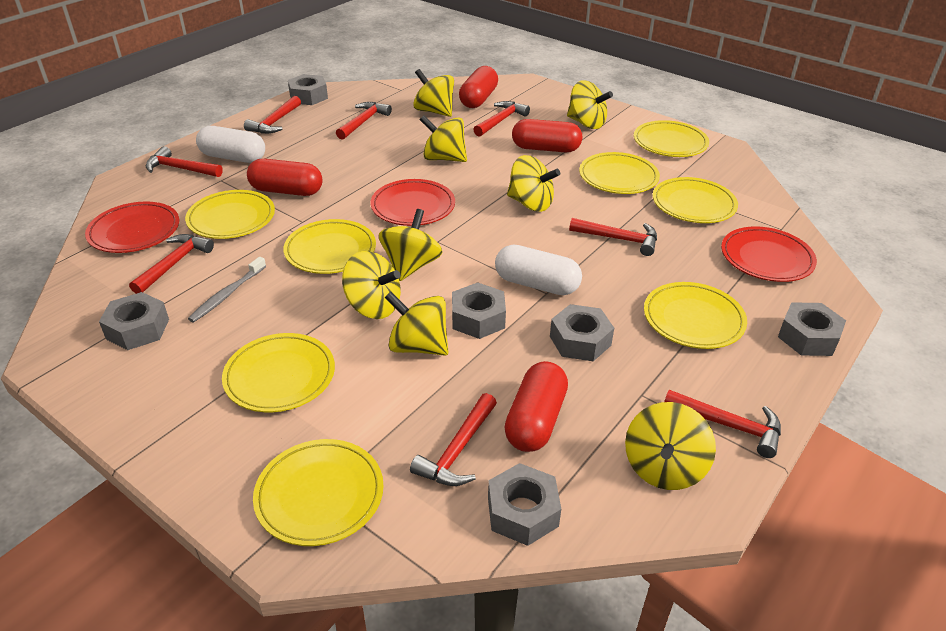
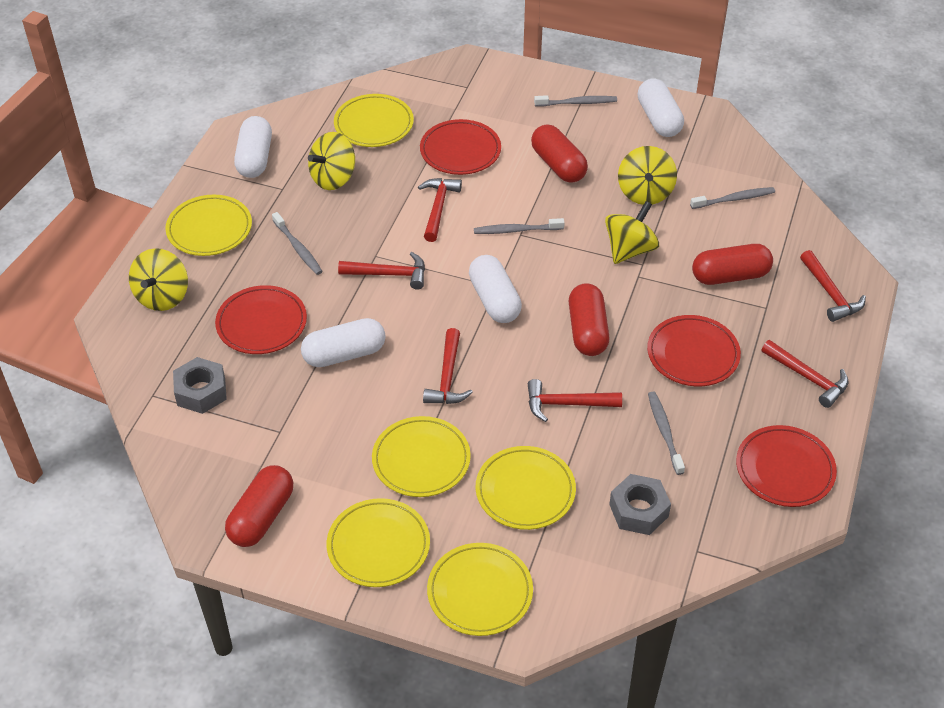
grey nut: 6 -> 2
grey toothbrush: 1 -> 5
red hammer: 8 -> 6
red plate: 3 -> 4
white capsule: 2 -> 4
yellow plate: 8 -> 6
yellow spinning top: 8 -> 4

